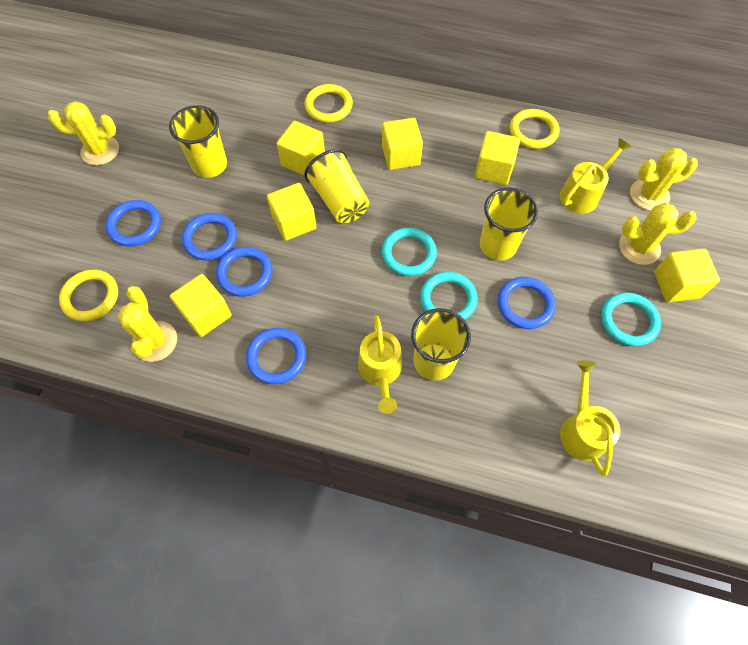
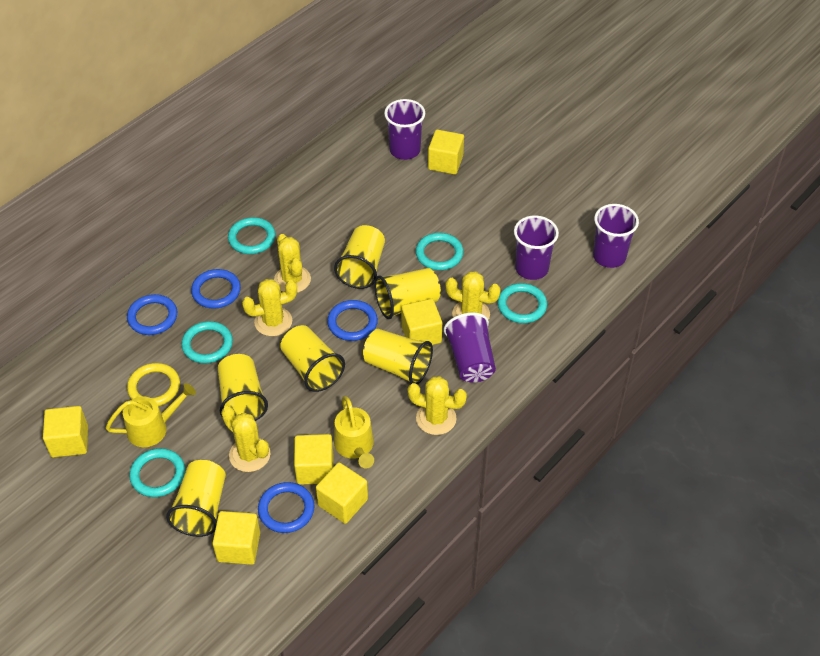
blue ring: 5 -> 4
purple cup: 0 -> 4
turquoise ring: 3 -> 5
yellow cactus: 4 -> 5
yellow cup: 4 -> 6
yellow ring: 3 -> 1
yellow watering can: 3 -> 2

